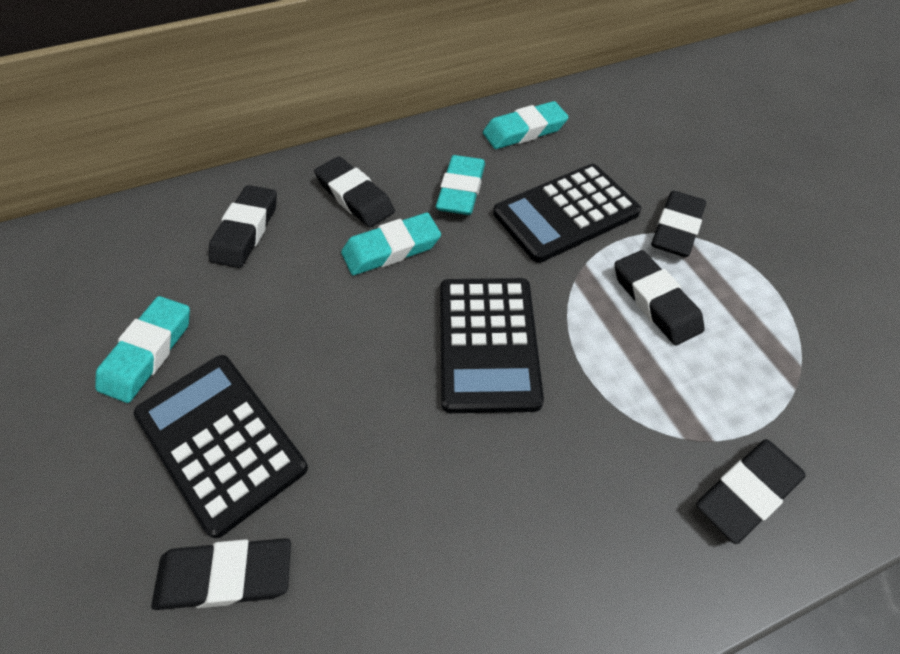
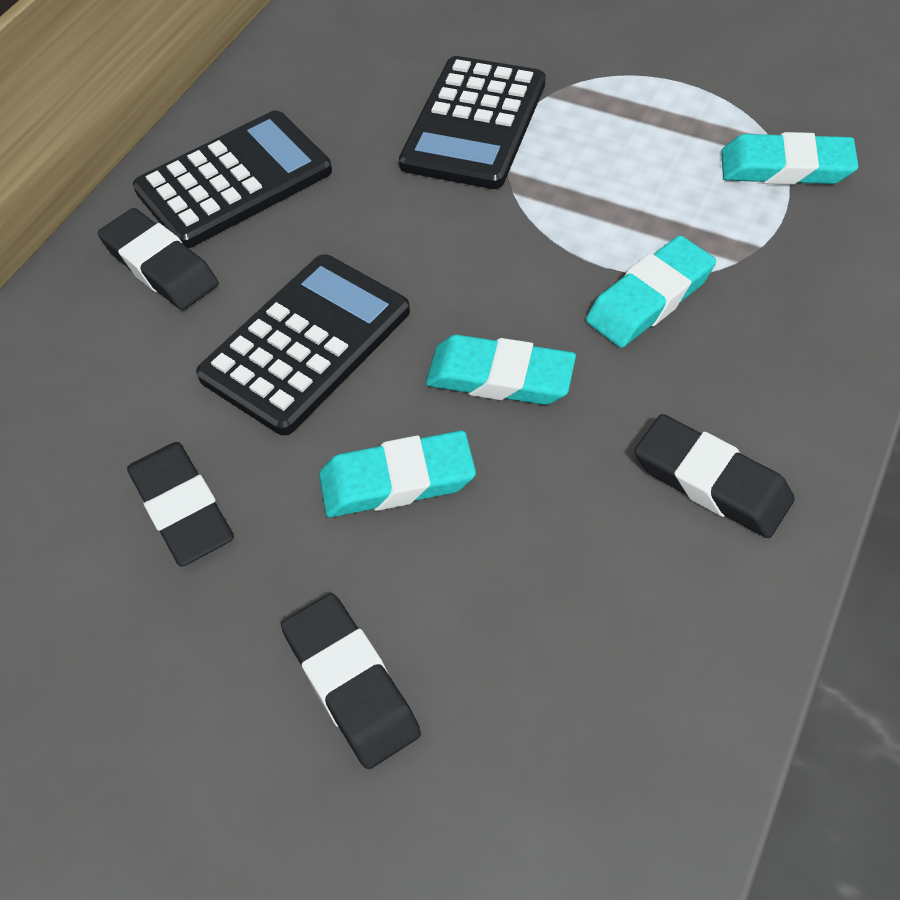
black eraser: 6 -> 4

